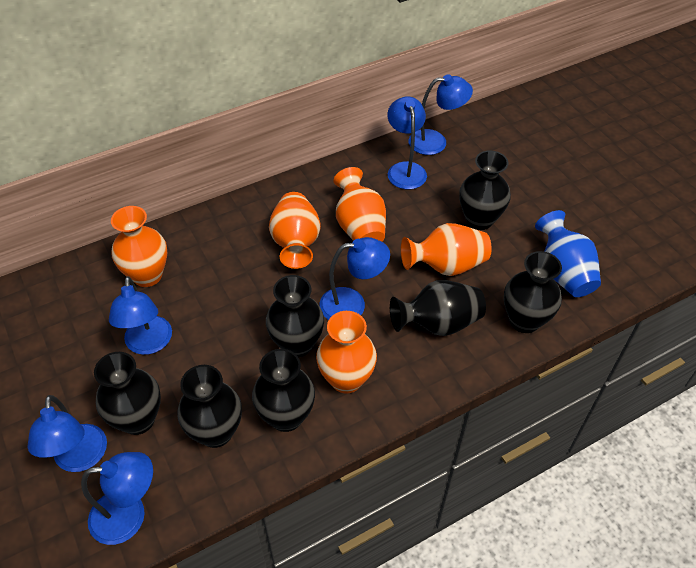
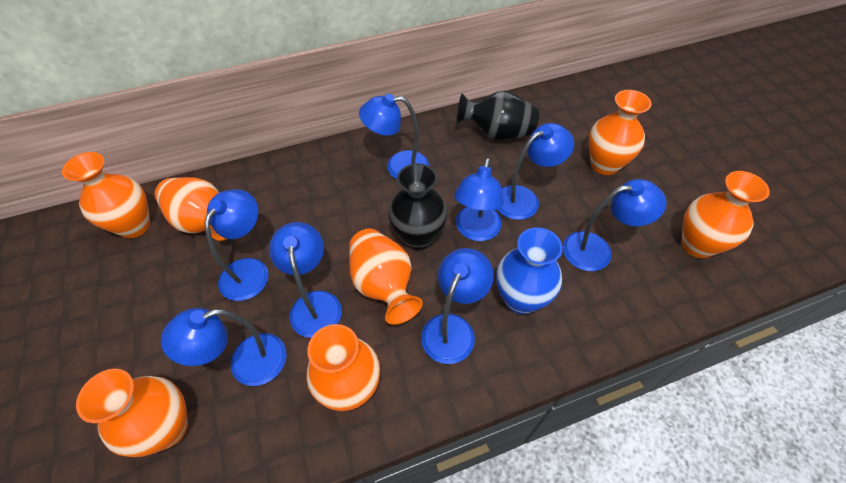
black vase: 7 -> 2
blue lamp: 6 -> 8
orange vase: 5 -> 7

